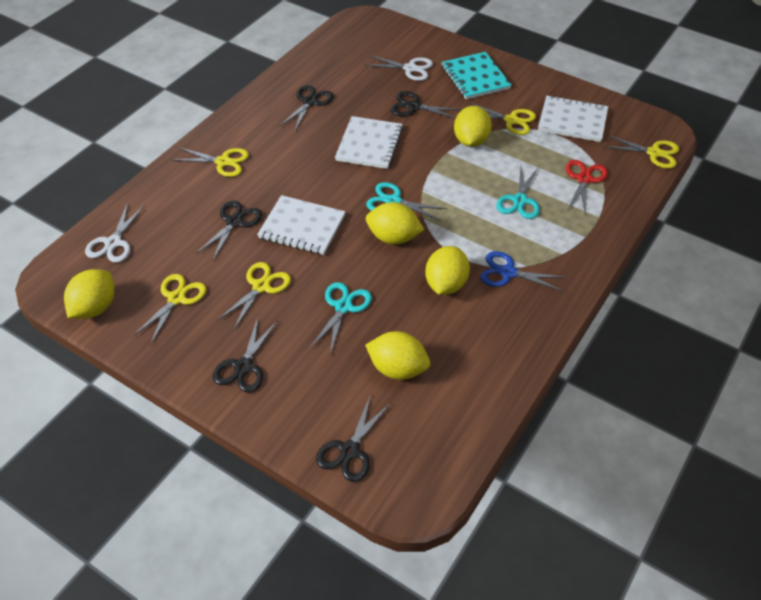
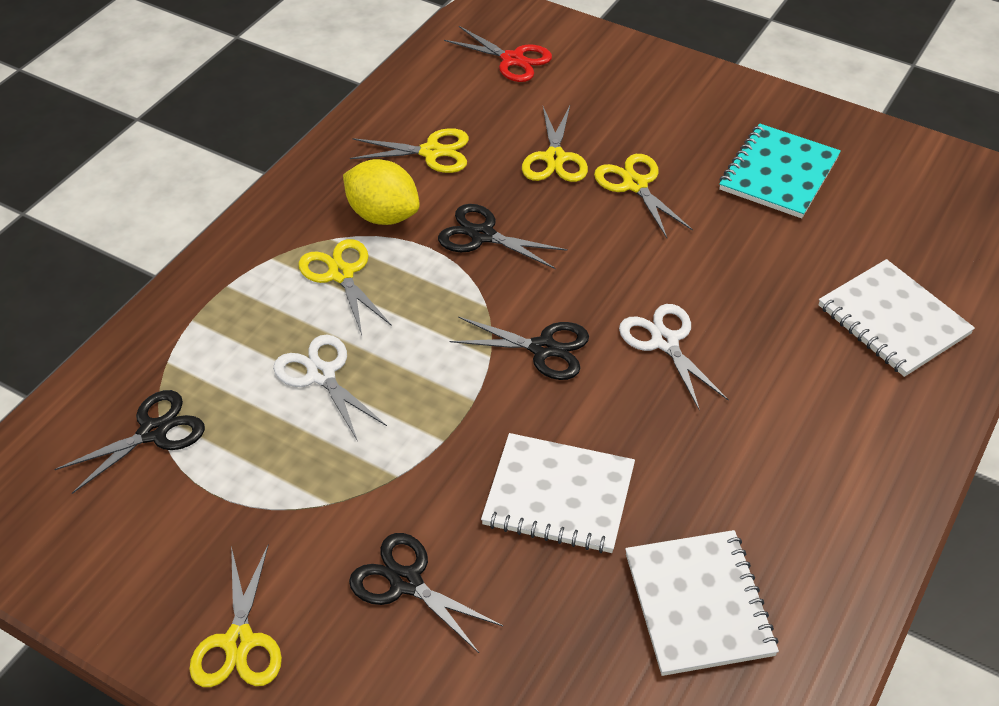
black scissors: 5 -> 4
blue scissors: 1 -> 0
turquoise scissors: 3 -> 0
yellow lemon: 5 -> 1

